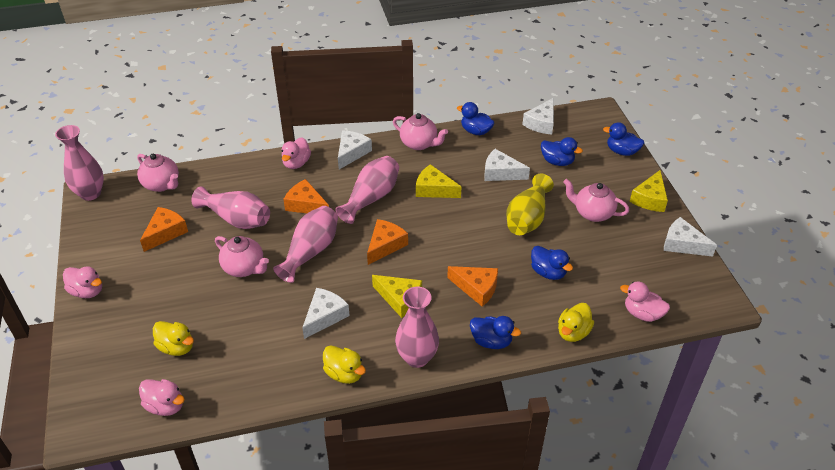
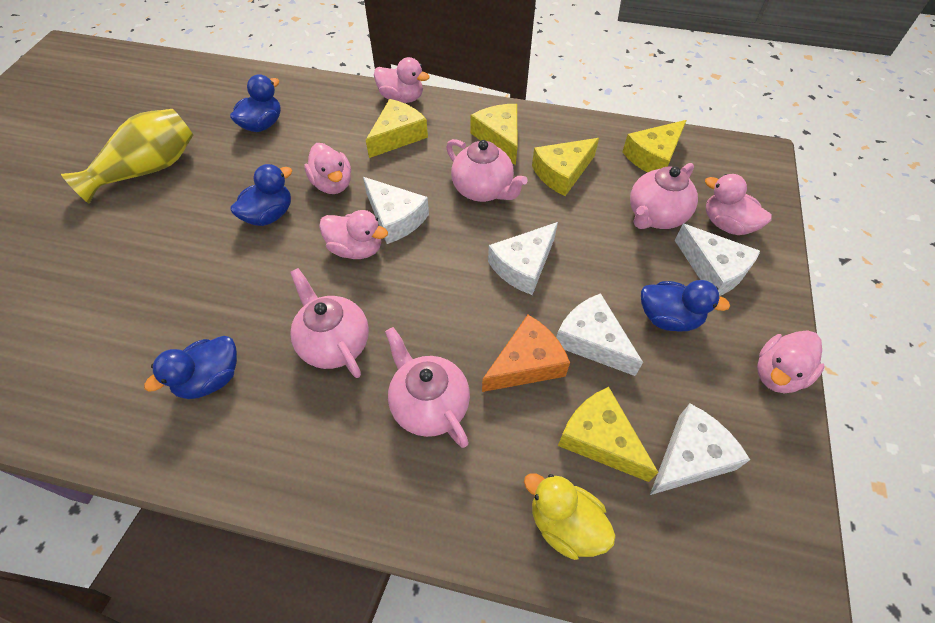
blue duck: 5 -> 4
orange cheese: 4 -> 1
pink duck: 4 -> 5
pink vase: 5 -> 0
yellow cheese: 3 -> 5
yellow duck: 3 -> 1

